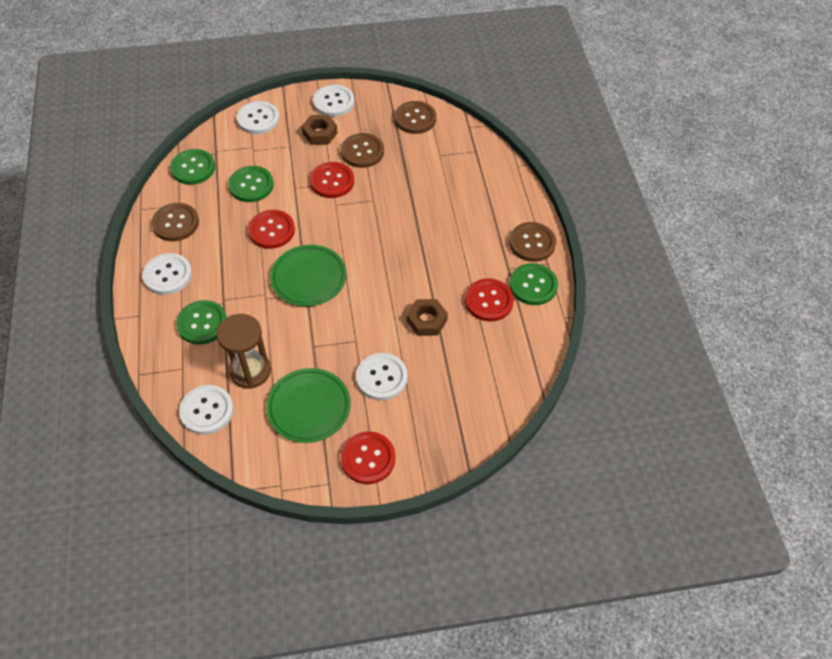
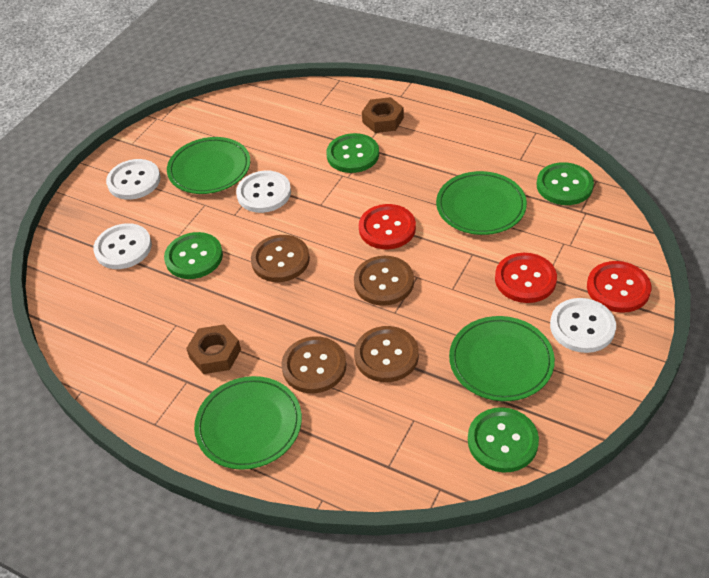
brown hourglass: 1 -> 0
green plate: 2 -> 4
red button: 4 -> 3
white button: 5 -> 4

